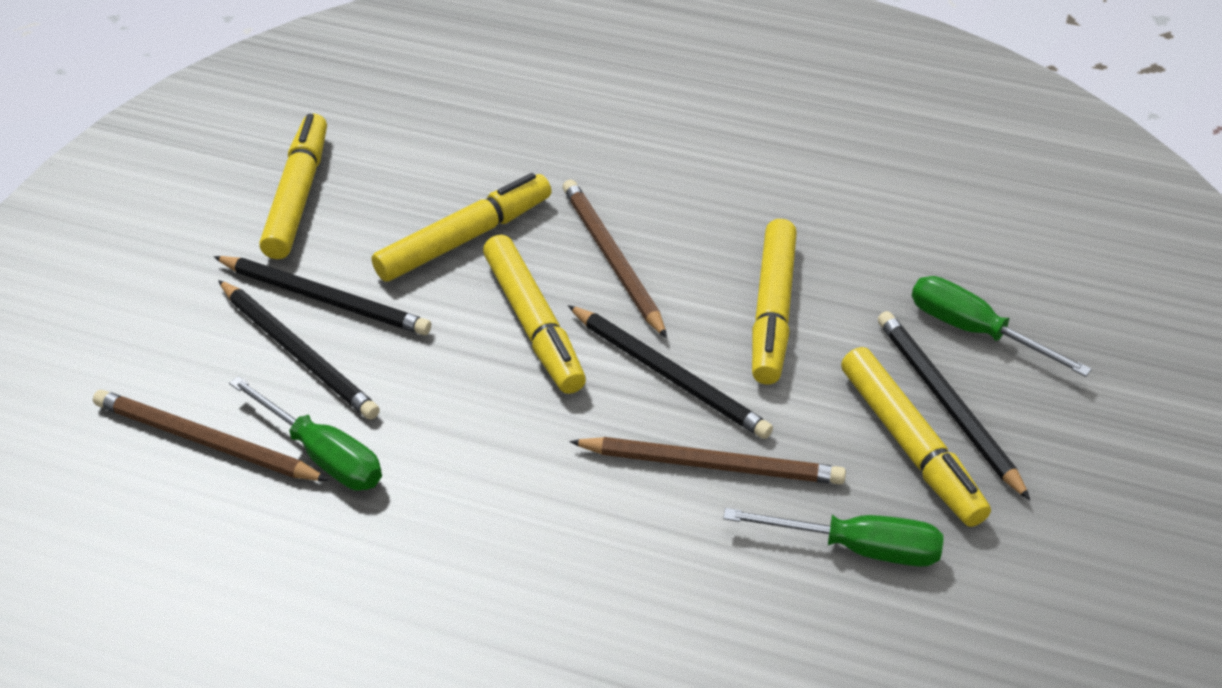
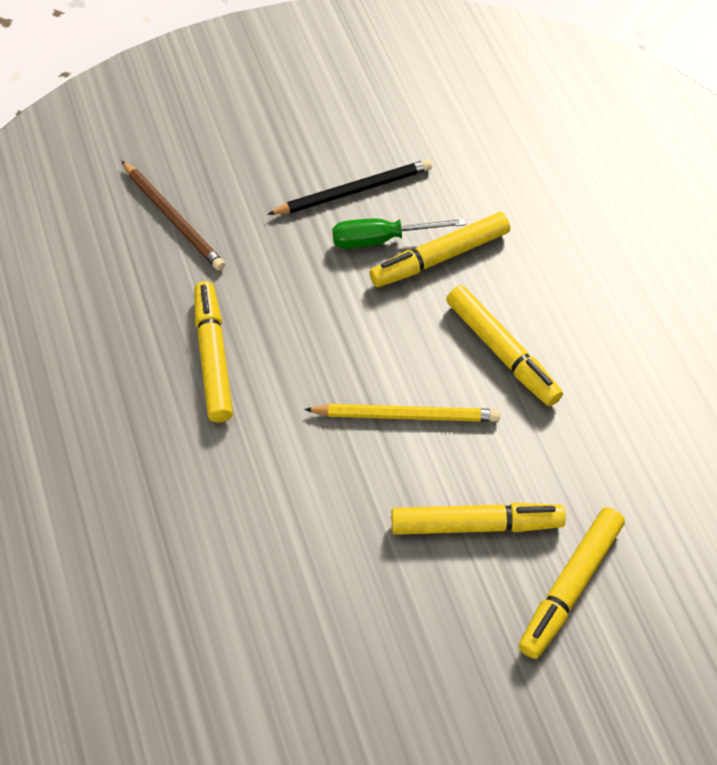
black pencil: 4 -> 1
brown pencil: 3 -> 1
green screwdriver: 3 -> 1
yellow pencil: 0 -> 1

